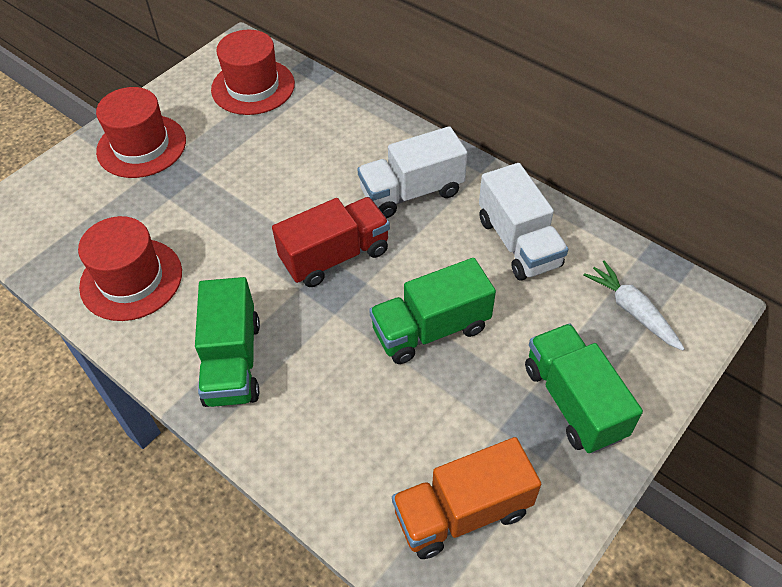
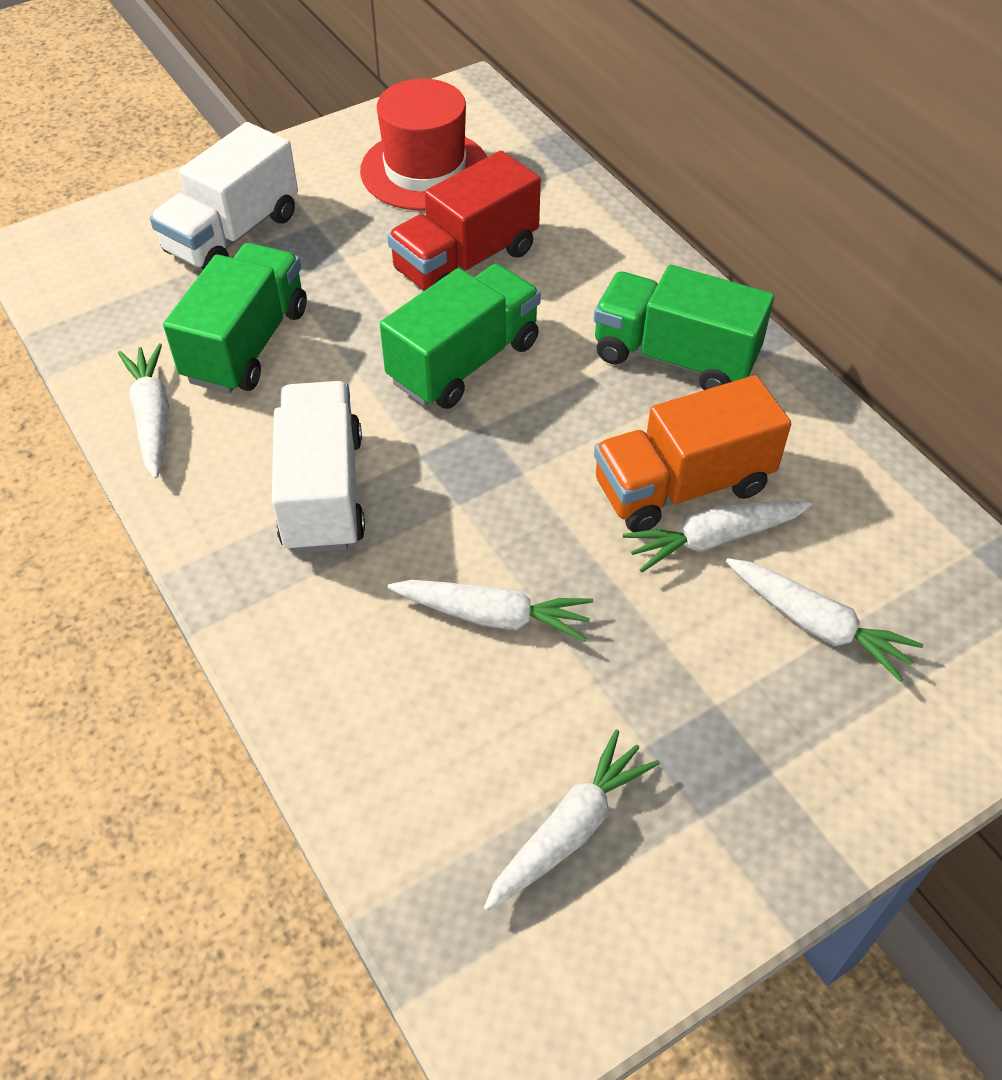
red hat: 3 -> 1
white carrot: 1 -> 5

